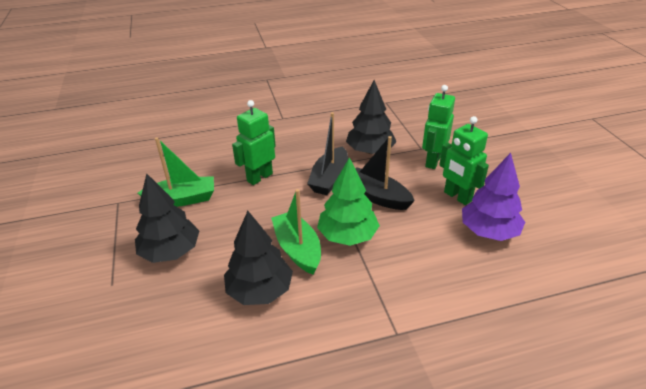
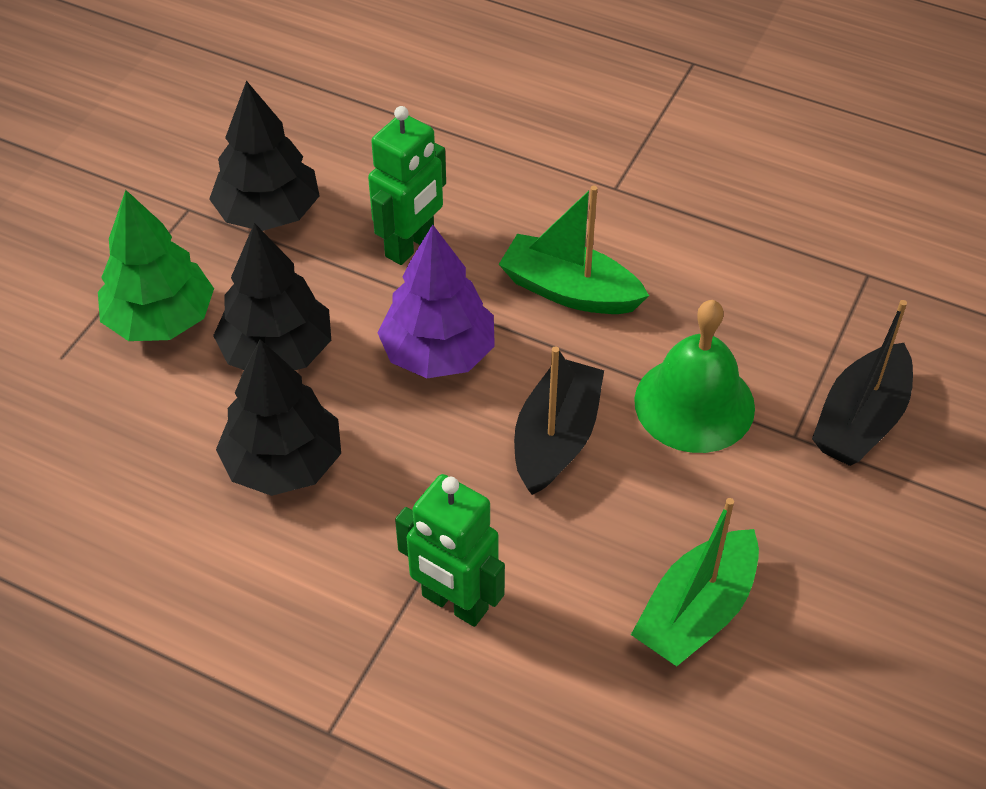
green bell: 0 -> 1
green robot: 3 -> 2

